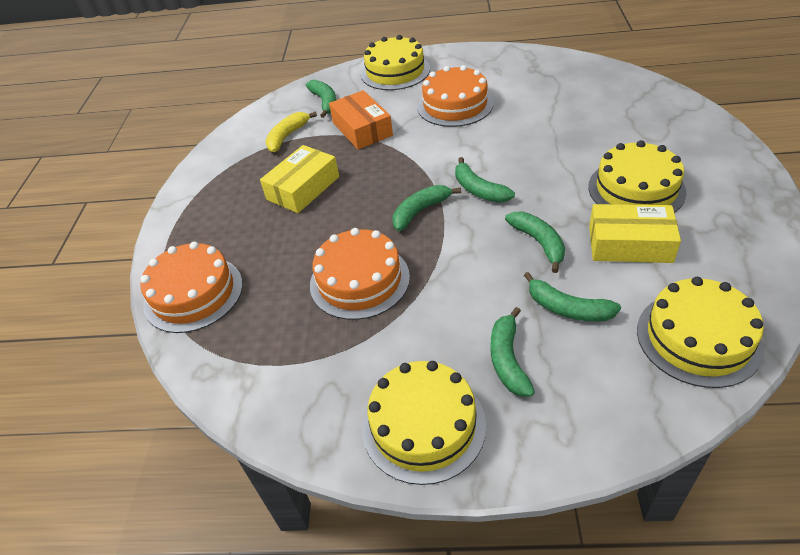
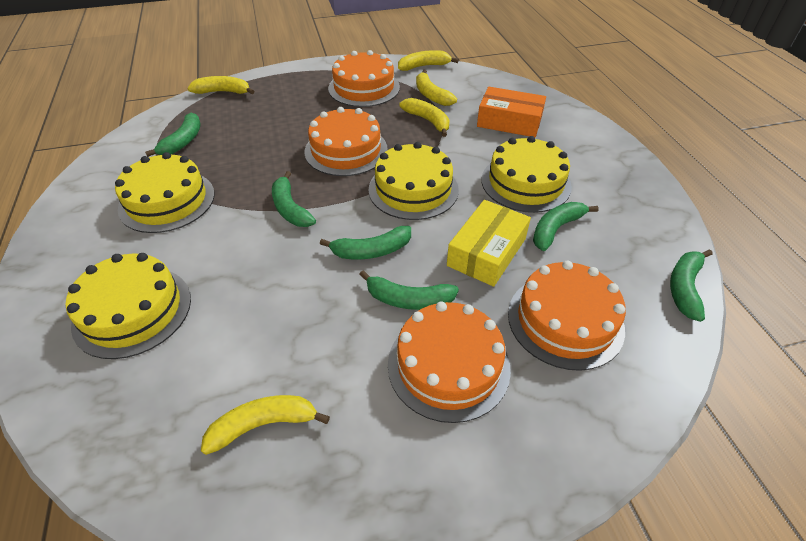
orange cake: 3 -> 4
yellow banana: 1 -> 5
yellow box: 2 -> 1

